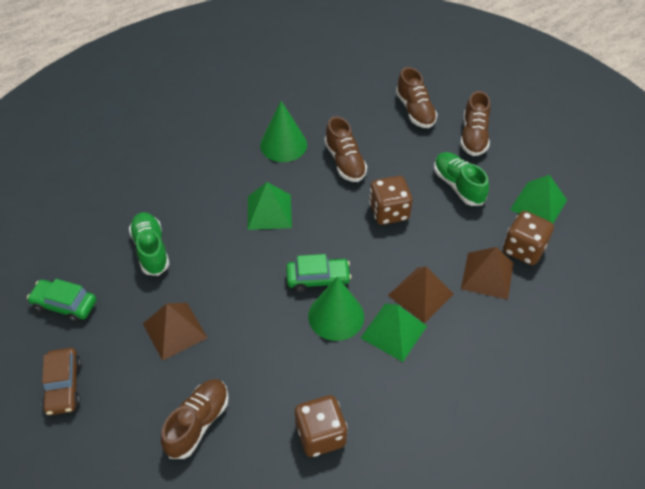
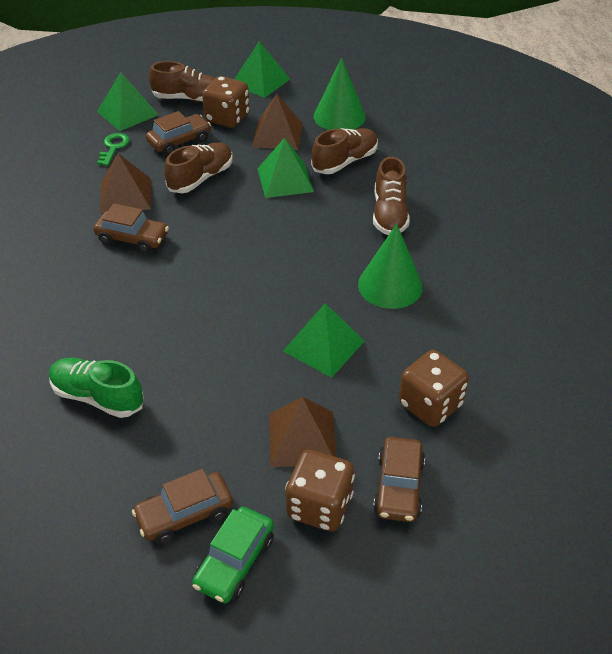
brown car: 1 -> 4
green car: 2 -> 1
green key: 0 -> 1
green pyramid: 3 -> 4
green shoe: 2 -> 1

